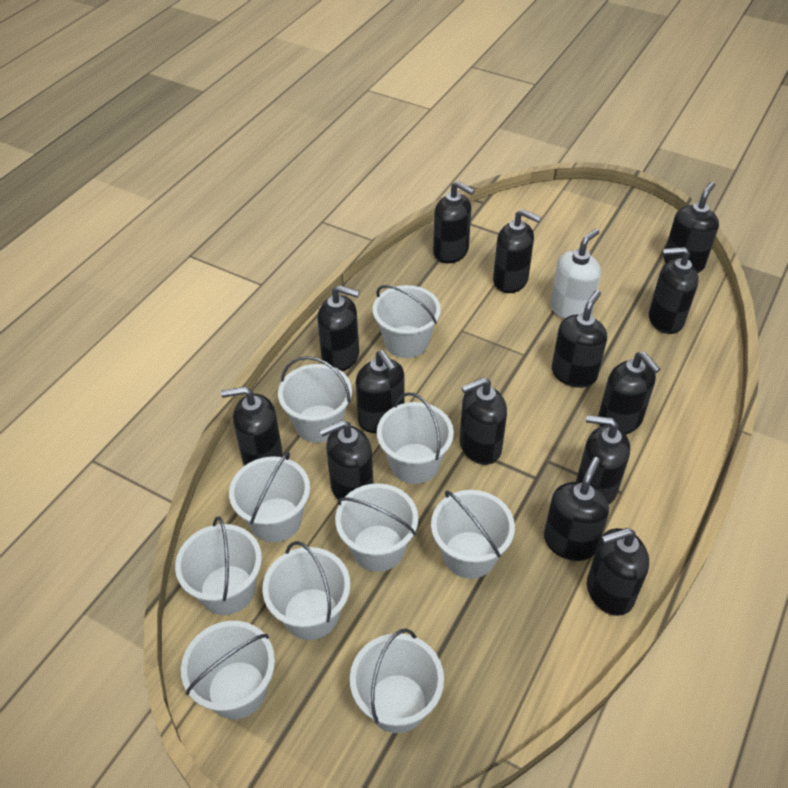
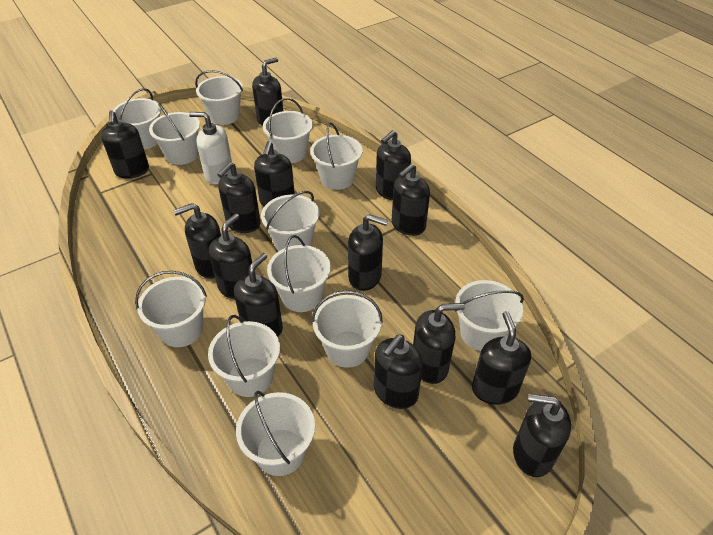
white bucket: 10 -> 12

